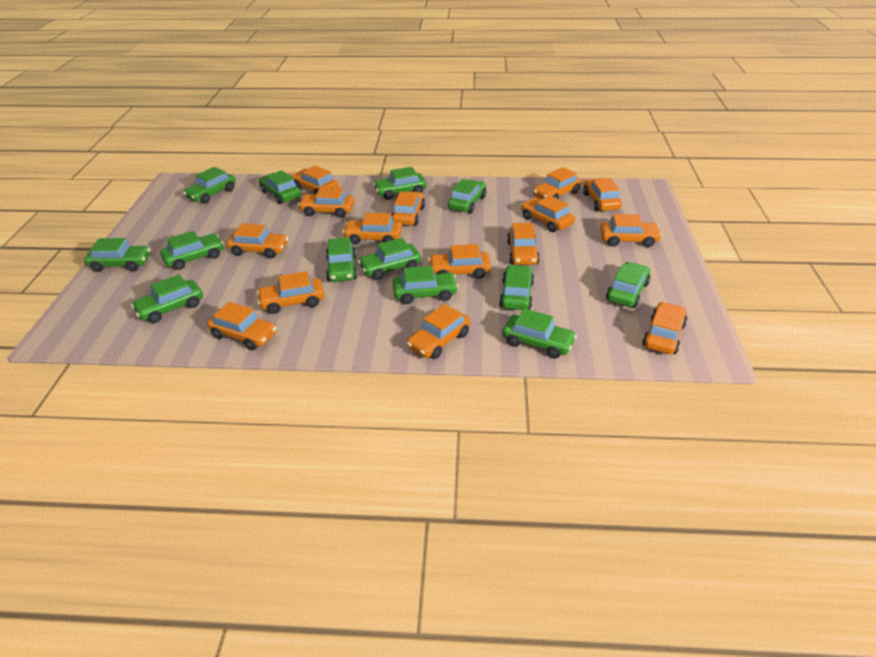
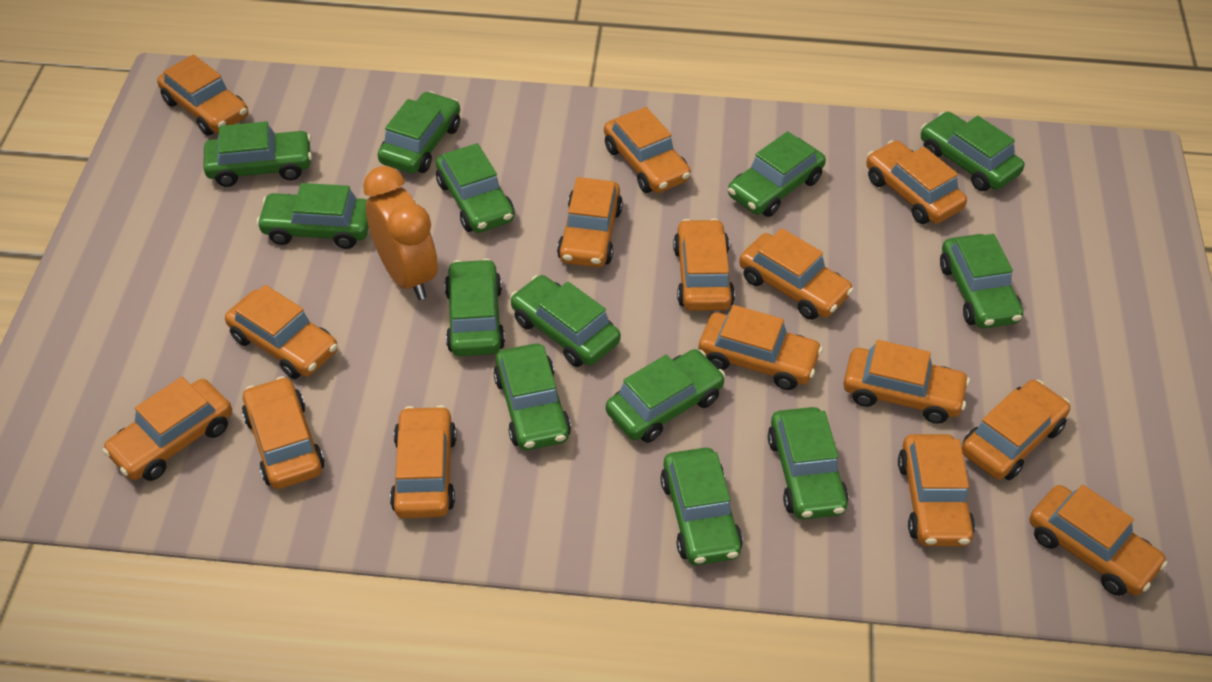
orange clock: 0 -> 1

